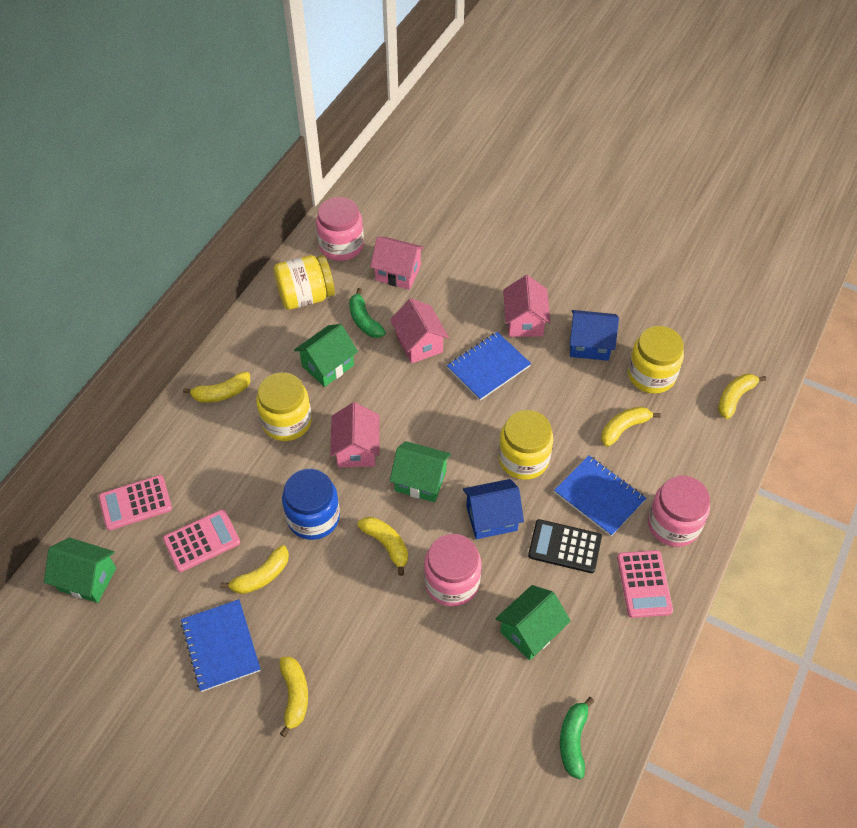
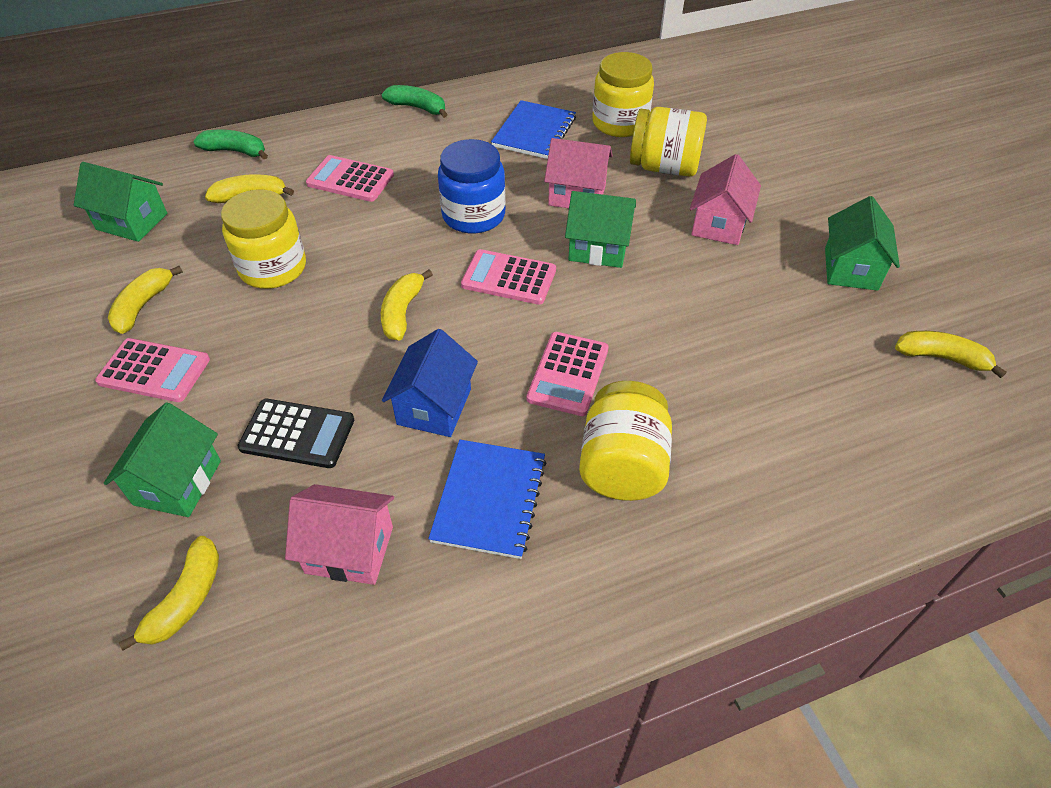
blue house: 2 -> 1
blue notebook: 3 -> 2
pink calculator: 3 -> 4
pink house: 4 -> 3
pink jar: 3 -> 0
yellow banana: 6 -> 5

